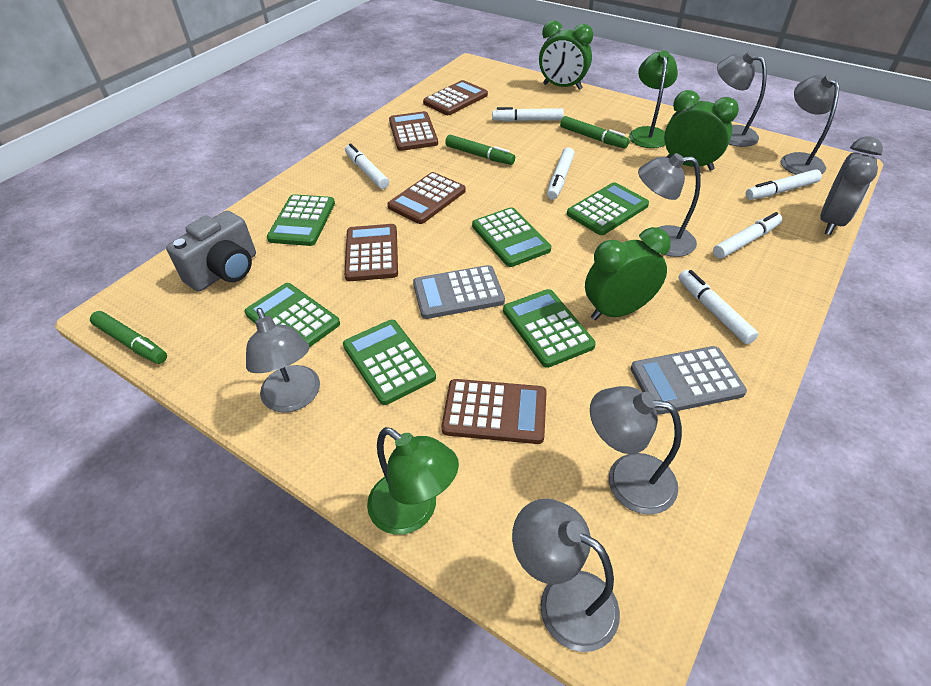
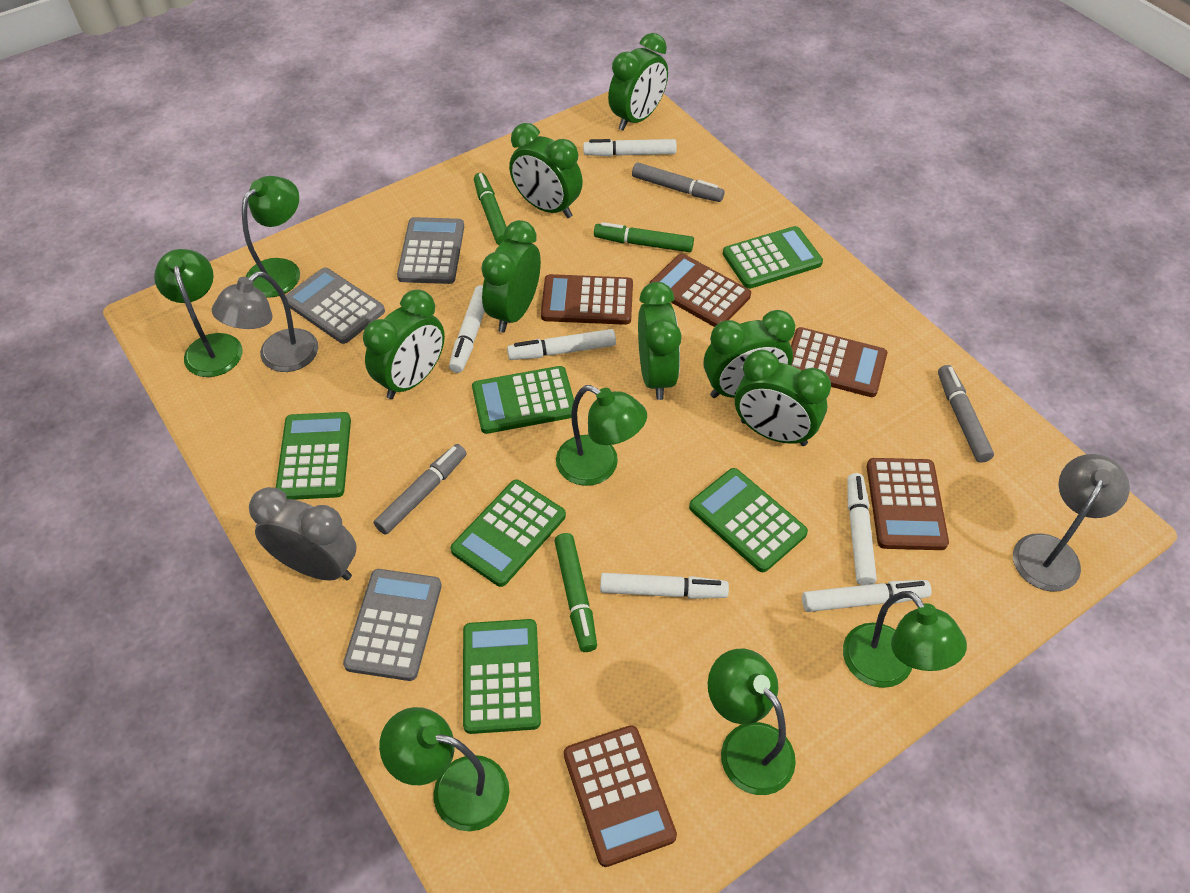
green clock: 3 -> 7
green lamp: 2 -> 6
grey calculator: 2 -> 3
grey camera: 1 -> 0
grey lamp: 6 -> 2
grey marker: 0 -> 3

